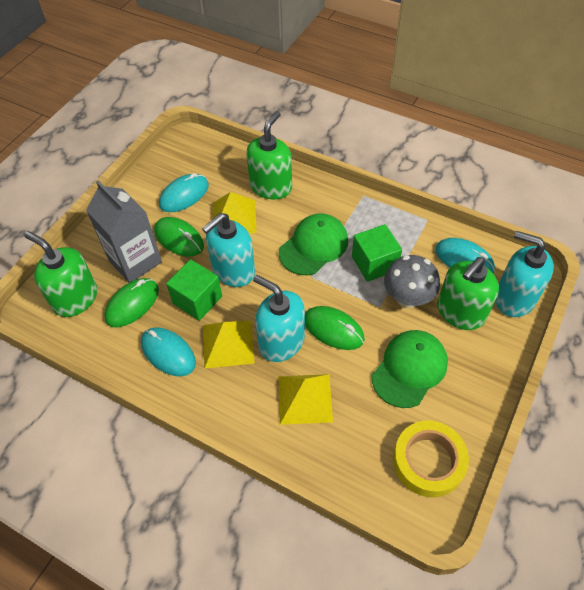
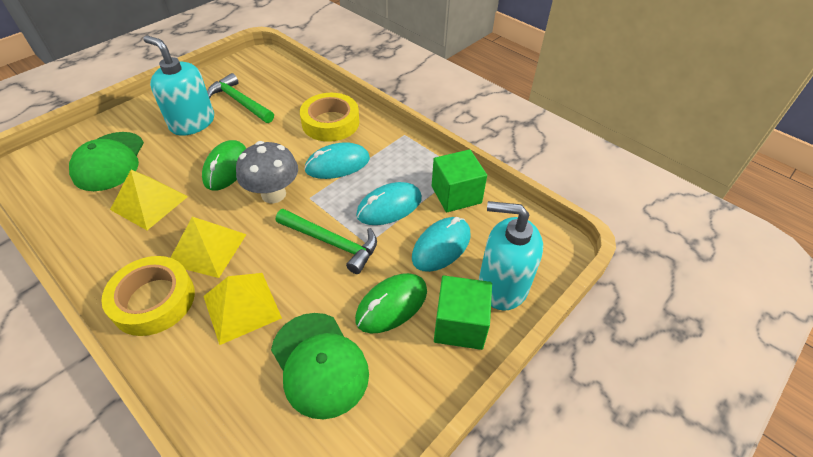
green hammer: 0 -> 2
green mouse: 3 -> 2
green soap dispenser: 3 -> 0
grey carton: 1 -> 0
turquoise soap dispenser: 3 -> 2
yellow tape: 1 -> 2

